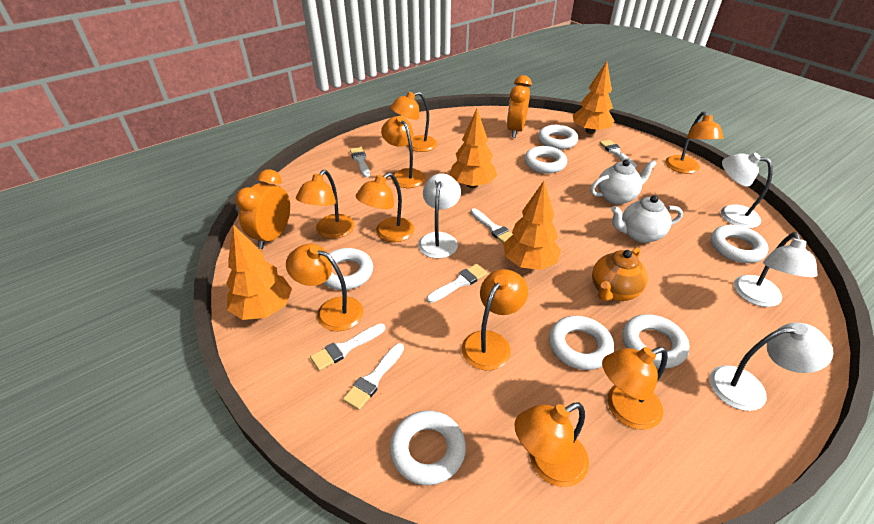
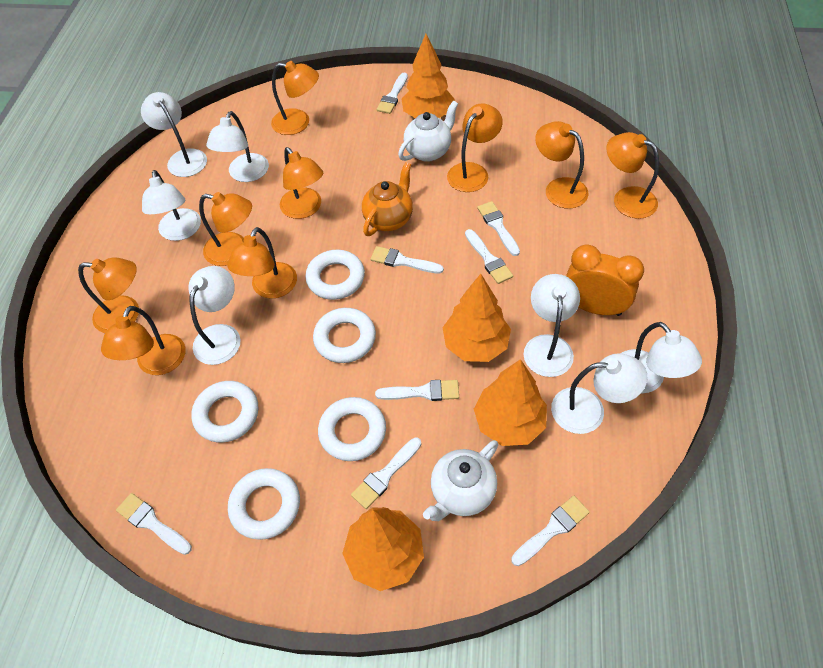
orange clock: 2 -> 1
white brush: 6 -> 8
white lamp: 4 -> 7
white ring: 7 -> 5

